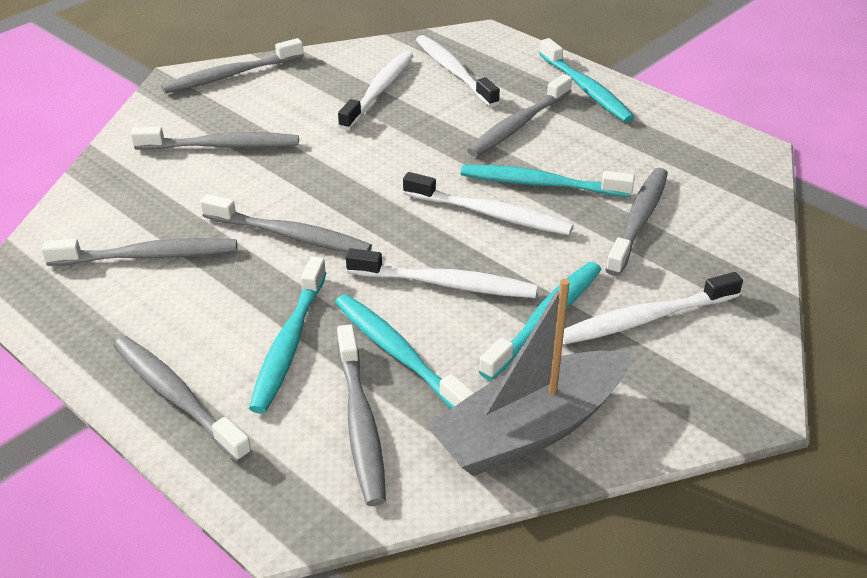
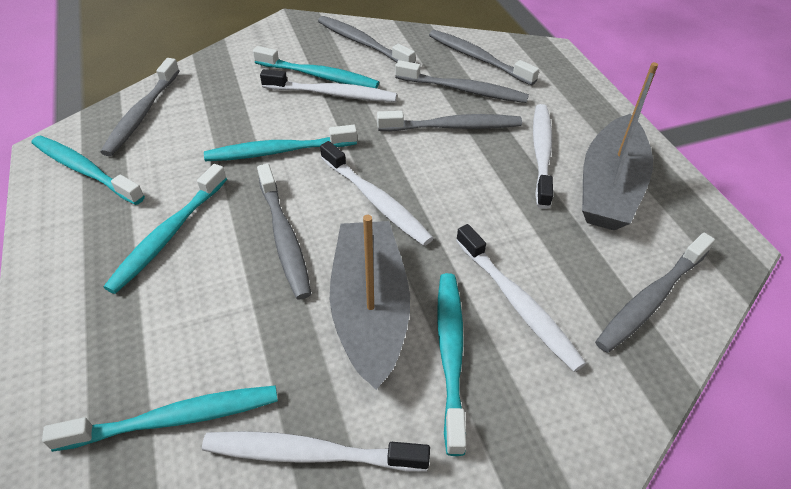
grey boat: 1 -> 2
grey toothbrush: 8 -> 7
turquoise toothbrush: 5 -> 6

